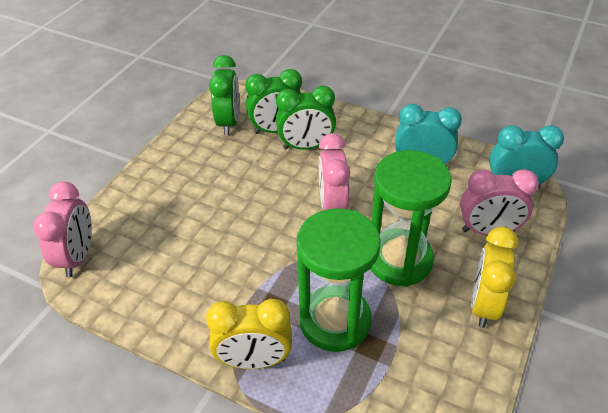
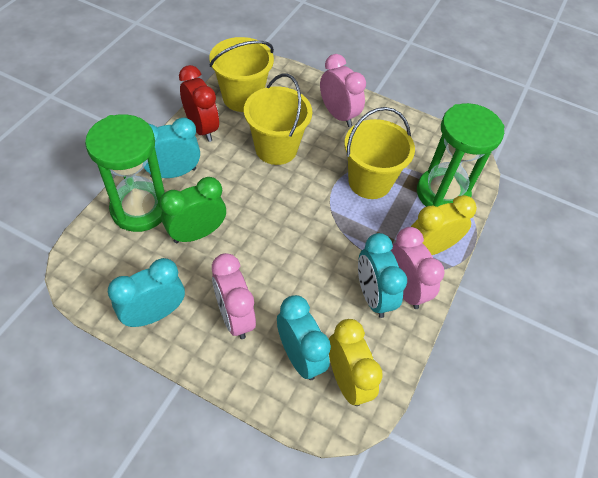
green clock: 3 -> 1
red clock: 0 -> 1
turquoise clock: 2 -> 4
yellow bucket: 0 -> 3

